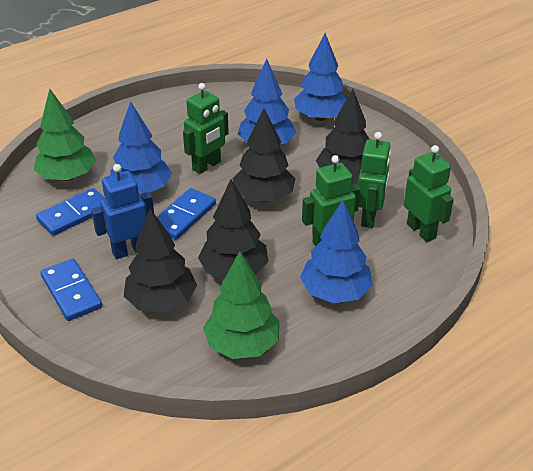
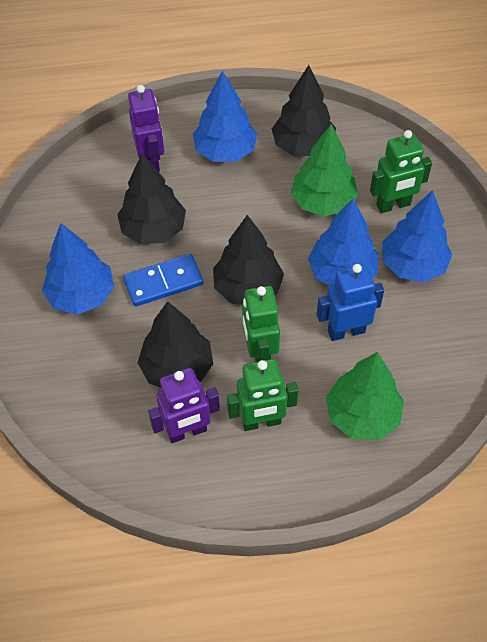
blue domino: 3 -> 1
green robot: 4 -> 3
purple robot: 0 -> 2

